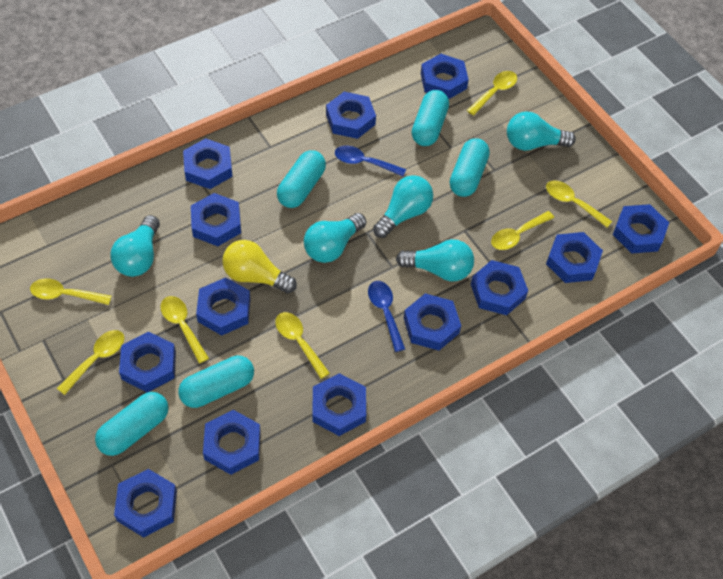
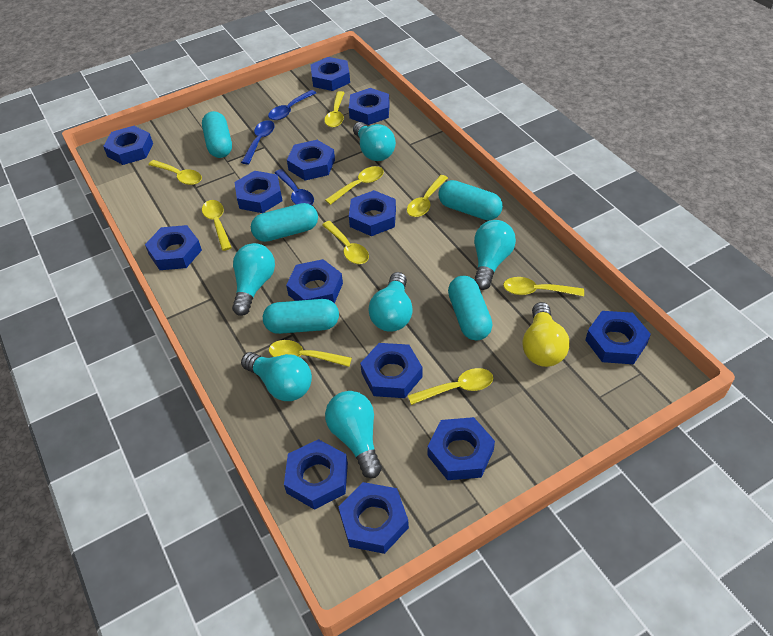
blue spoon: 2 -> 3
turquoise light bulb: 5 -> 6
yellow spoon: 7 -> 9

